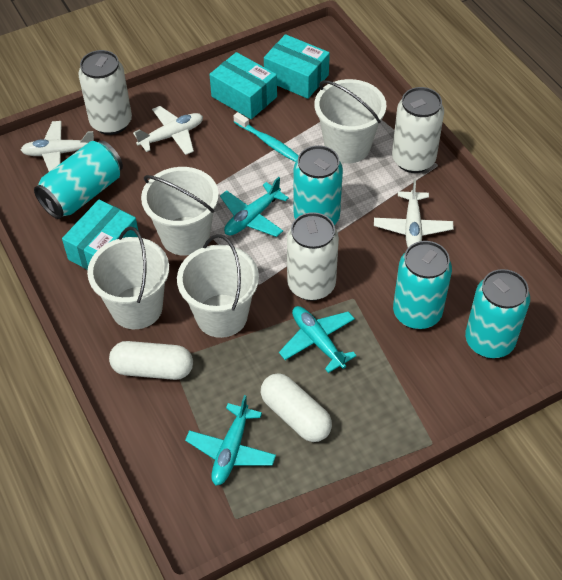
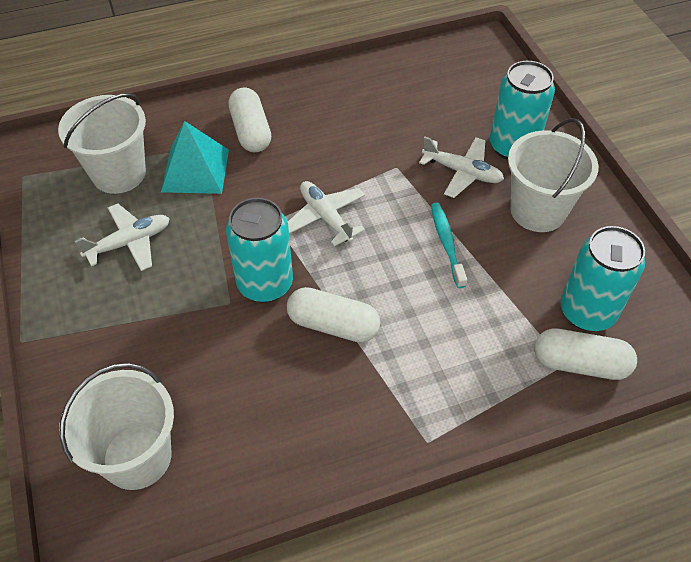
turquoise box: 3 -> 0
turquoise can: 4 -> 3
turquoise plane: 3 -> 0
turquoise pyramid: 0 -> 1
white bucket: 4 -> 3
white can: 3 -> 0
white capsule: 2 -> 3

